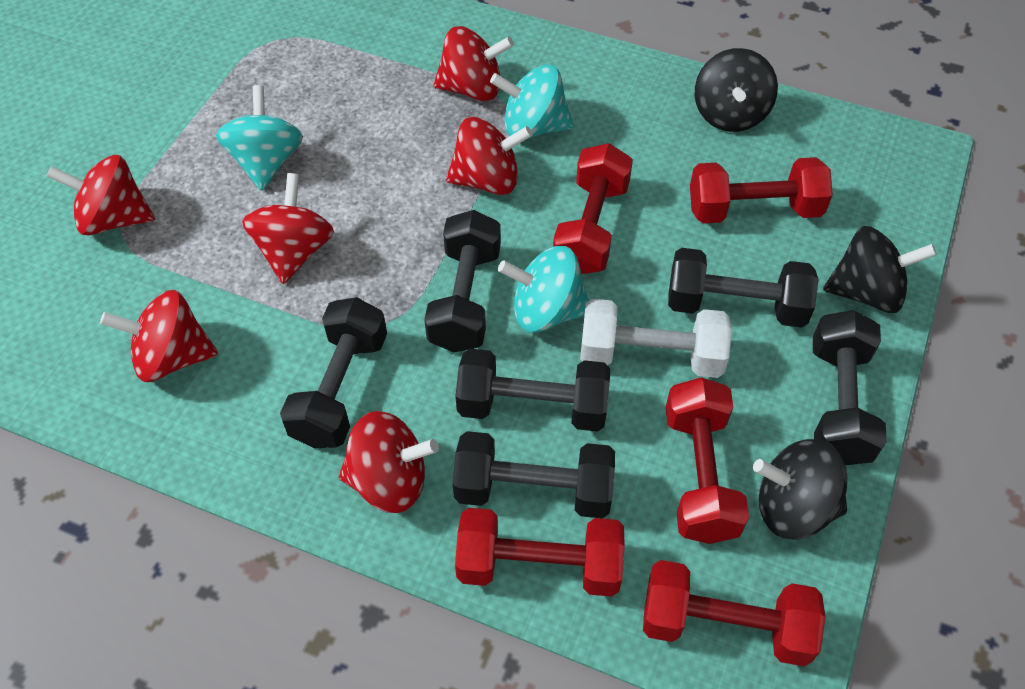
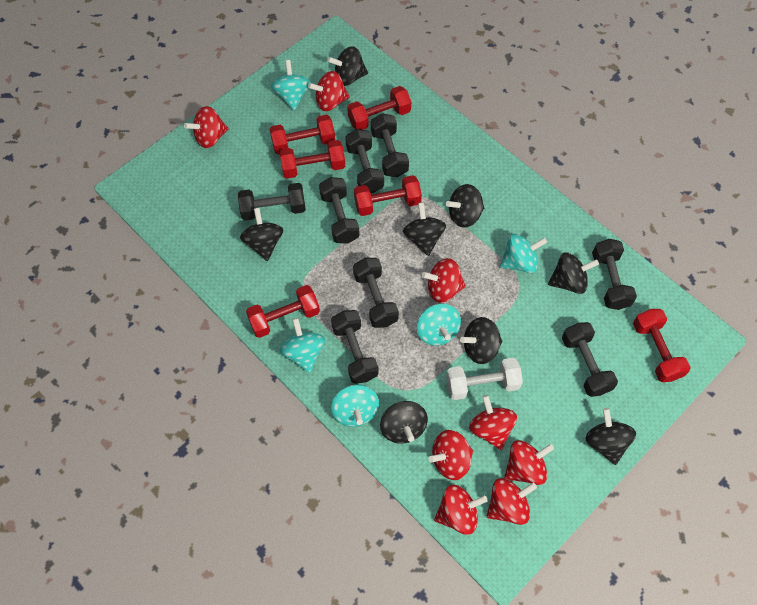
black dumbbell: 6 -> 8
black spinning top: 3 -> 8
red dumbbell: 5 -> 6
red spinning top: 6 -> 8
turquoise spinning top: 3 -> 5

